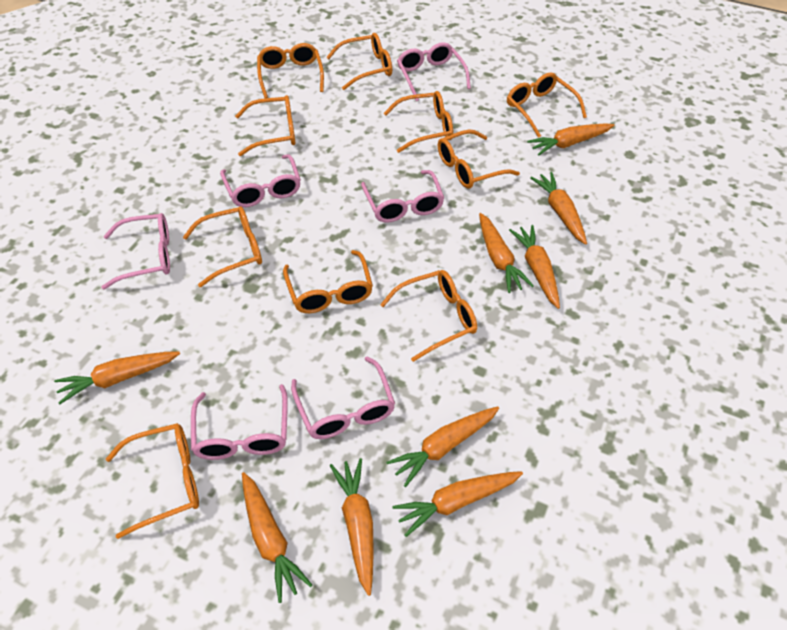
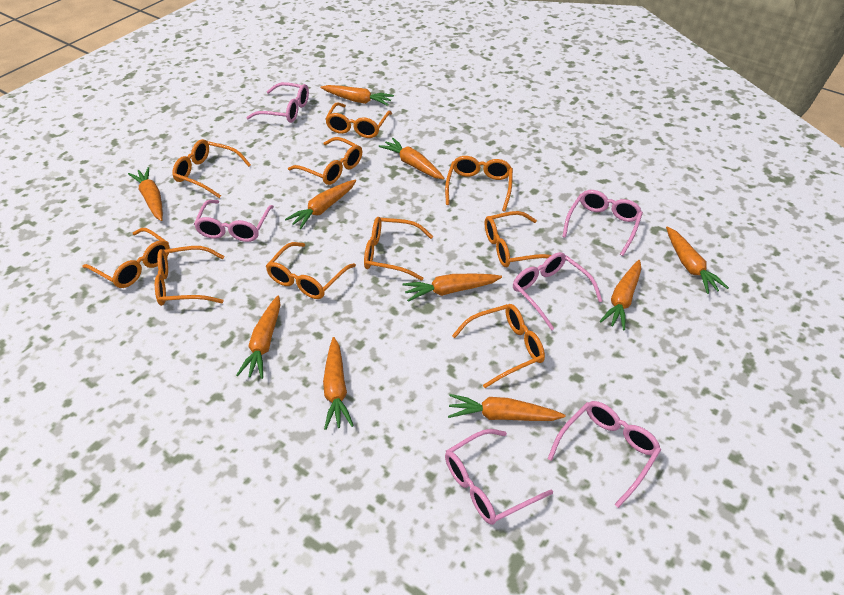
orange carrot: 9 -> 10

